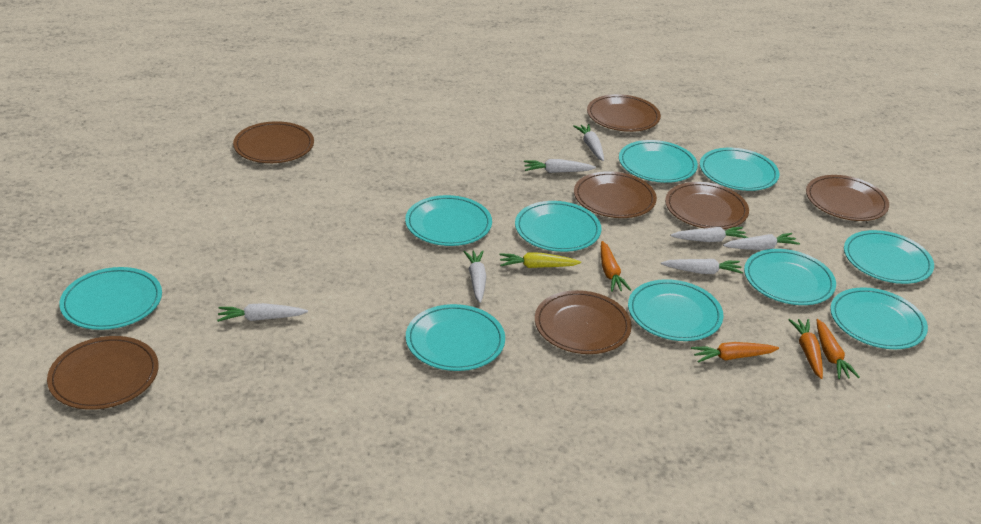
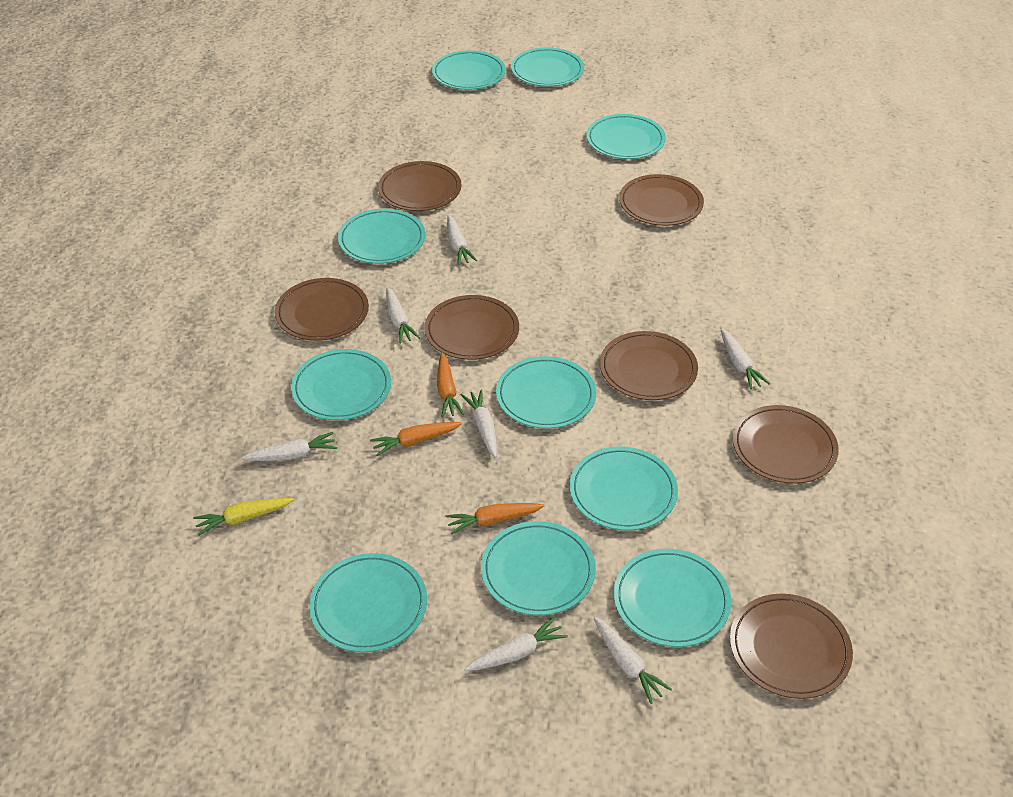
orange carrot: 4 -> 3

